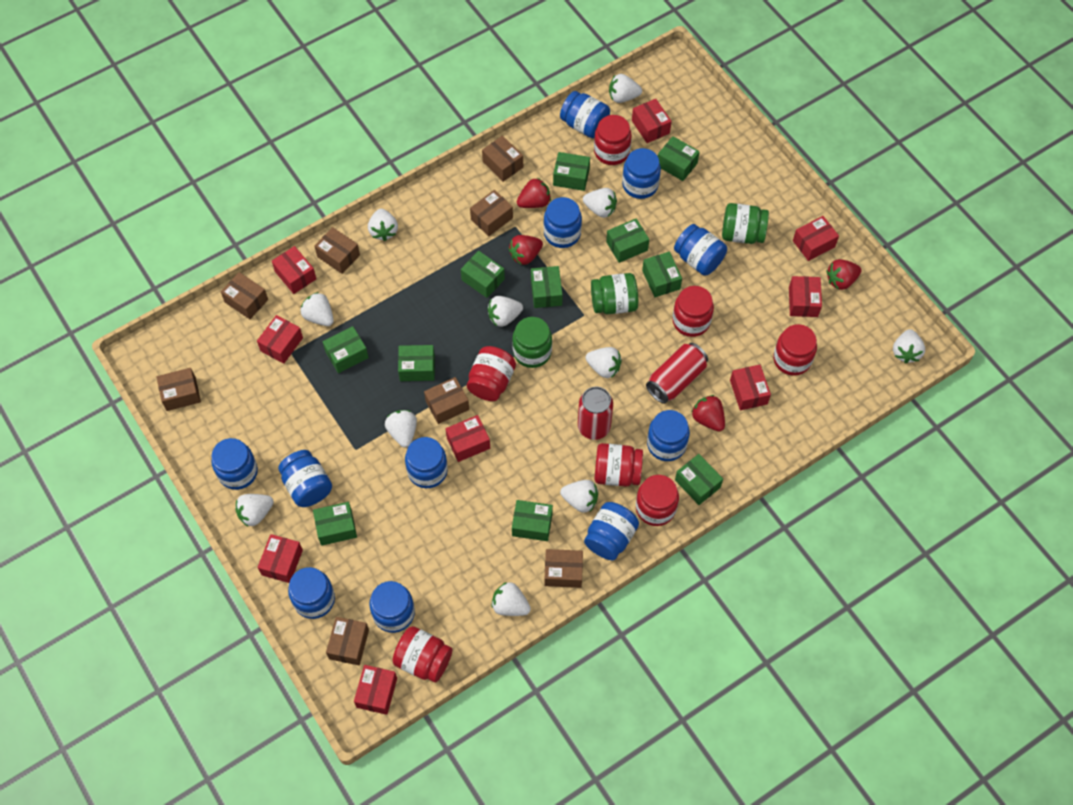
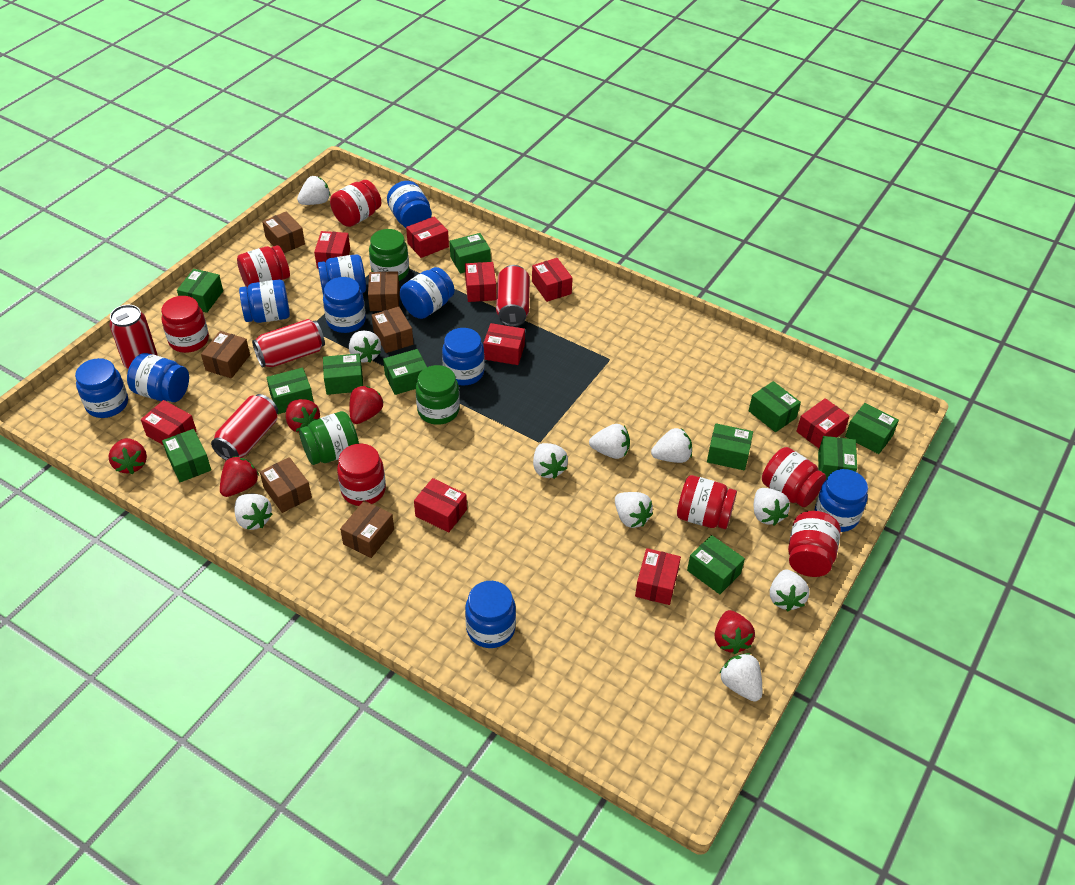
blue jar: 11 -> 10
brown box: 8 -> 6
red can: 2 -> 4
red strawberry: 4 -> 5
white strawberry: 11 -> 10

